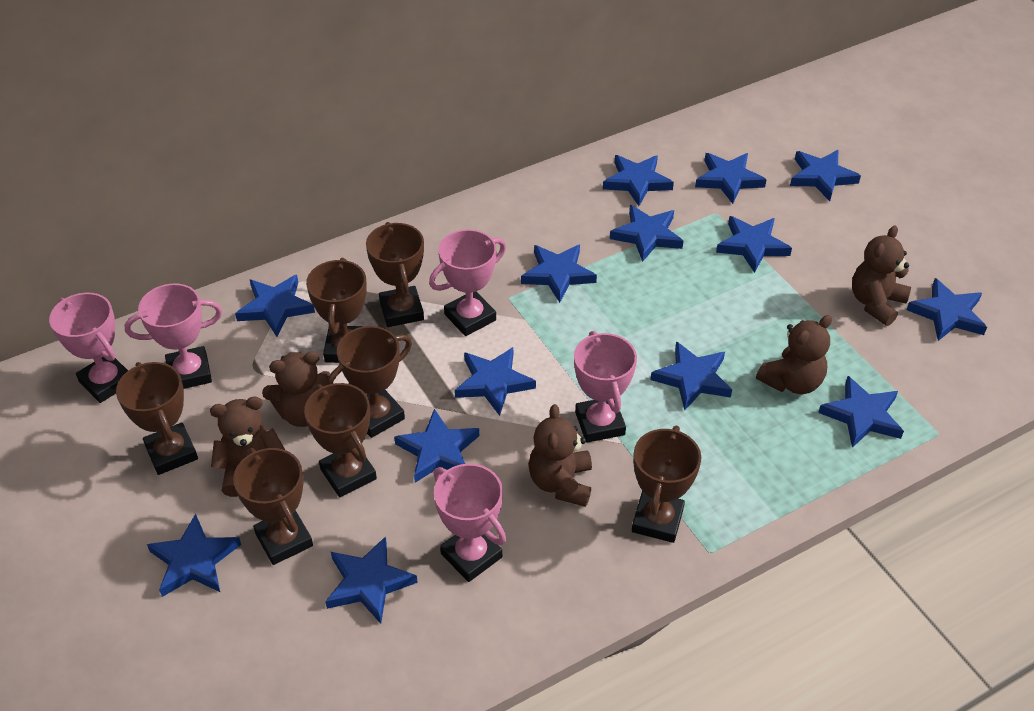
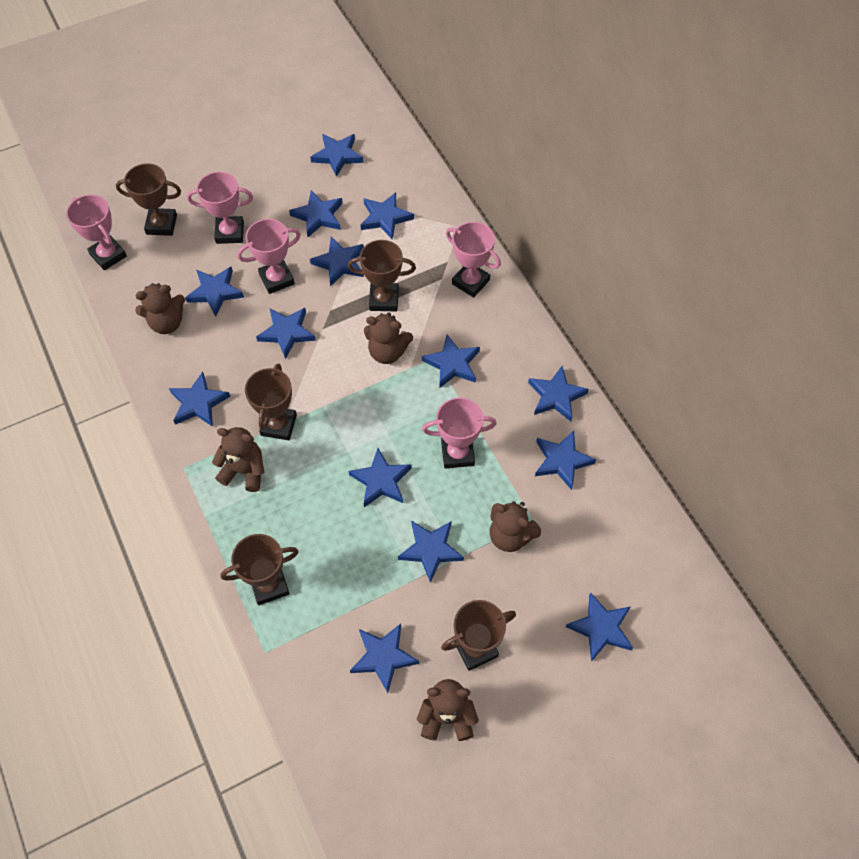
brown trophy: 7 -> 5

